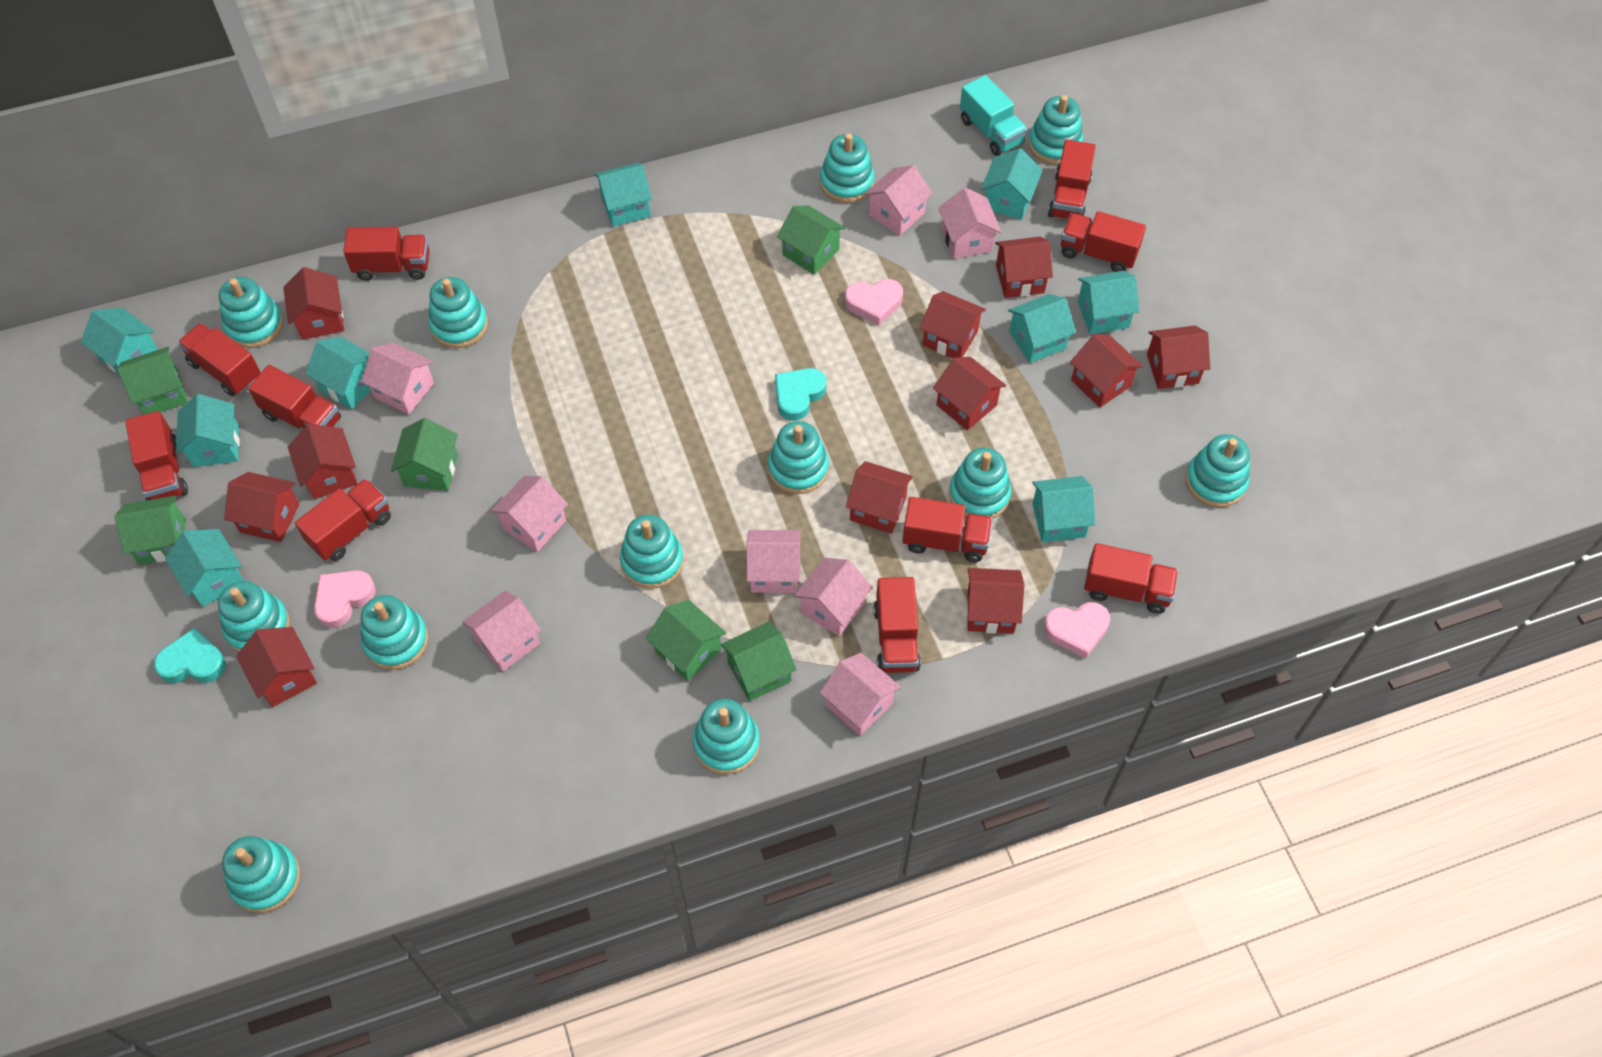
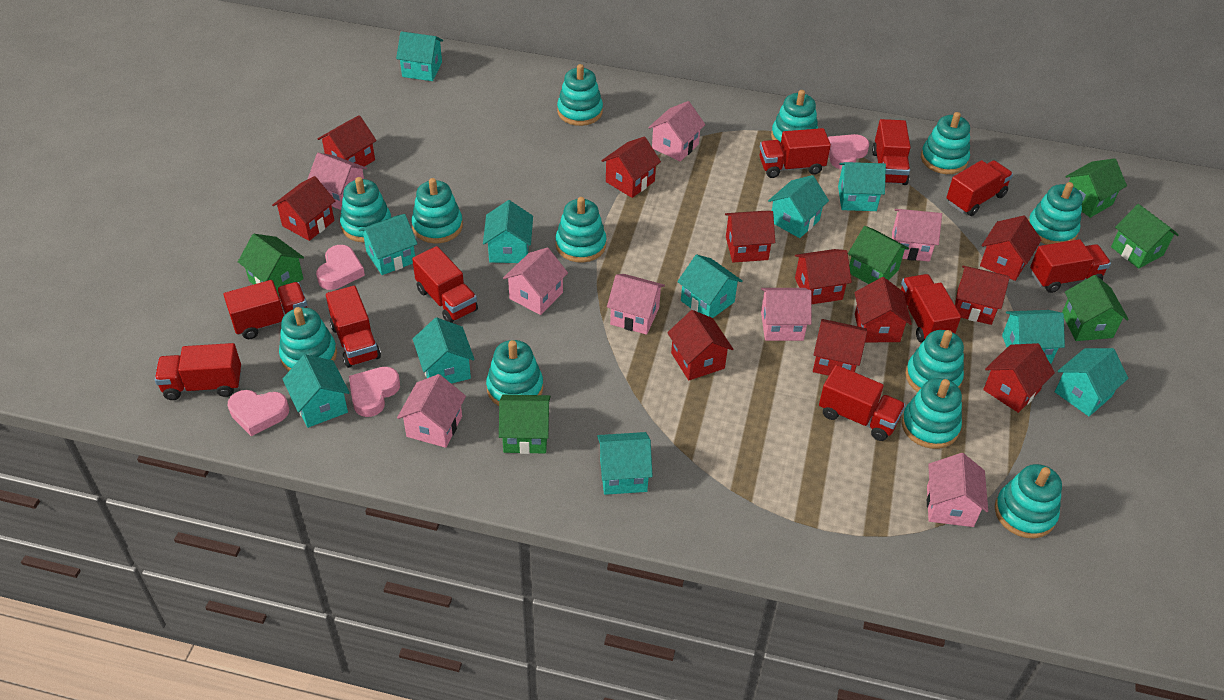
pink heart: 3 -> 4
turquoise heart: 2 -> 0
turquoise house: 9 -> 11
turquoise truck: 1 -> 0

